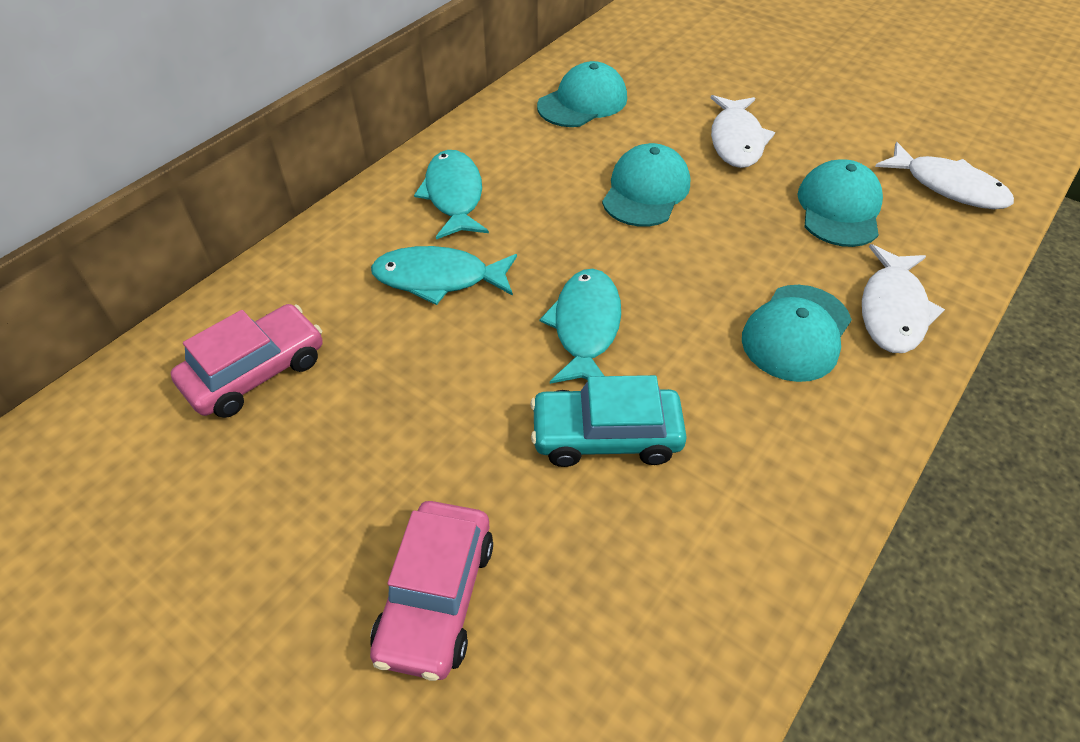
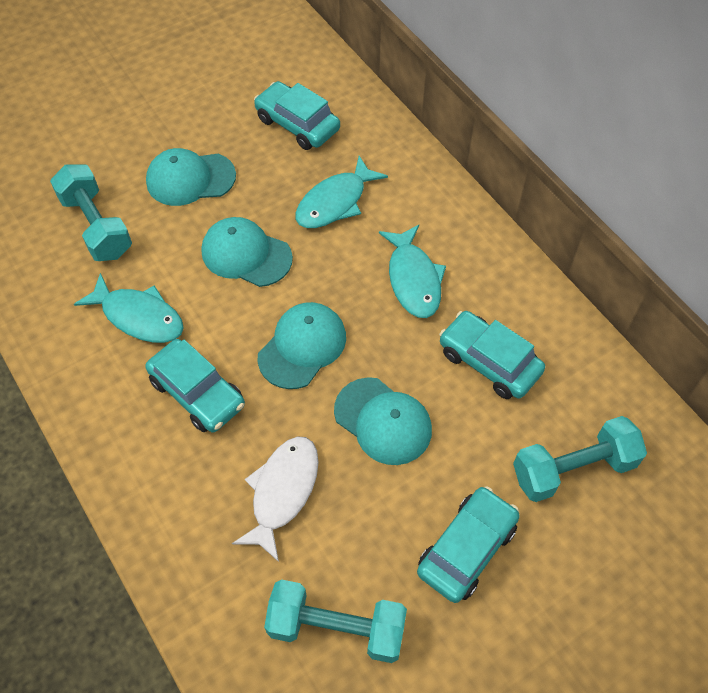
pink car: 2 -> 0
turquoise car: 1 -> 4
turquoise dumbbell: 0 -> 3
white fish: 3 -> 1

